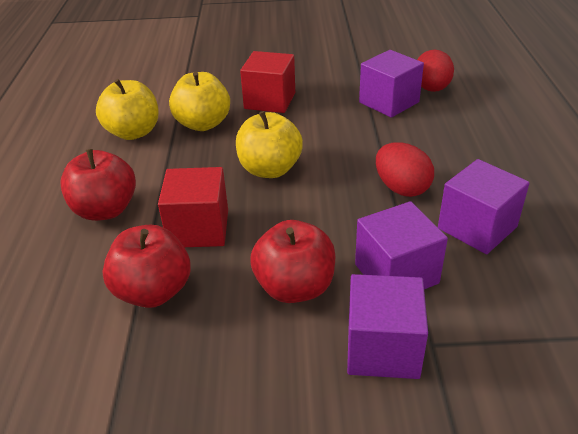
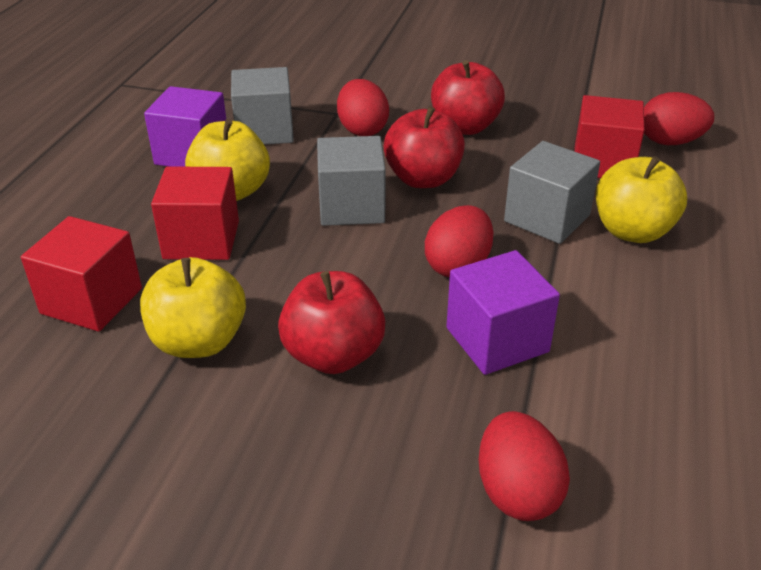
grey cube: 0 -> 3
purple cube: 4 -> 2
red cube: 2 -> 3
red egg: 2 -> 4

